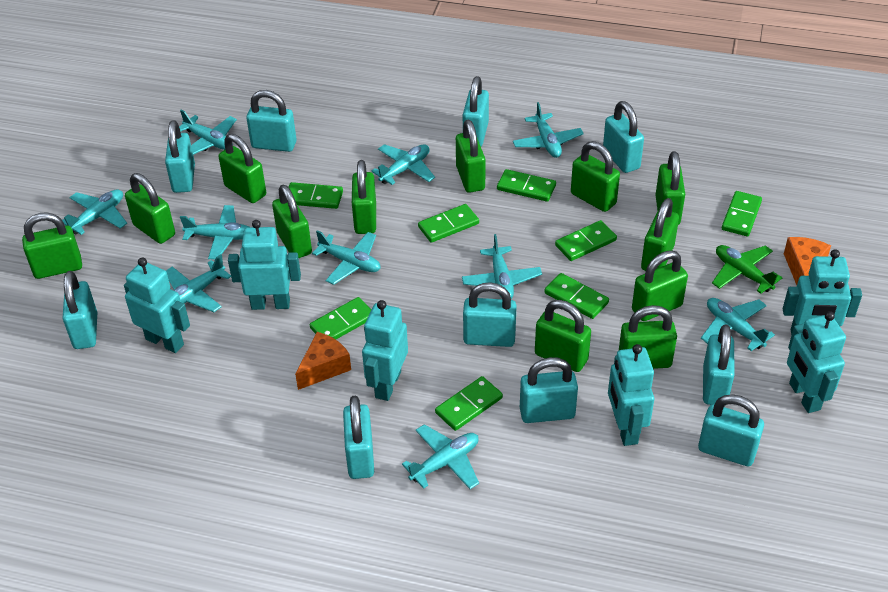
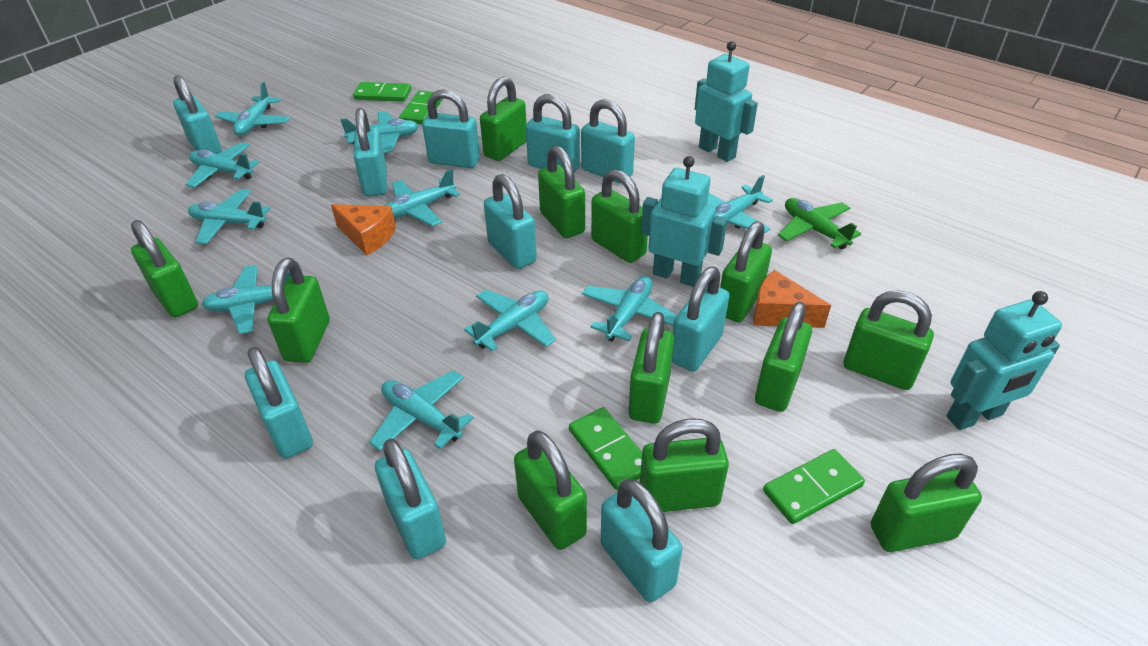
green domino: 8 -> 4
turquoise robot: 6 -> 3

